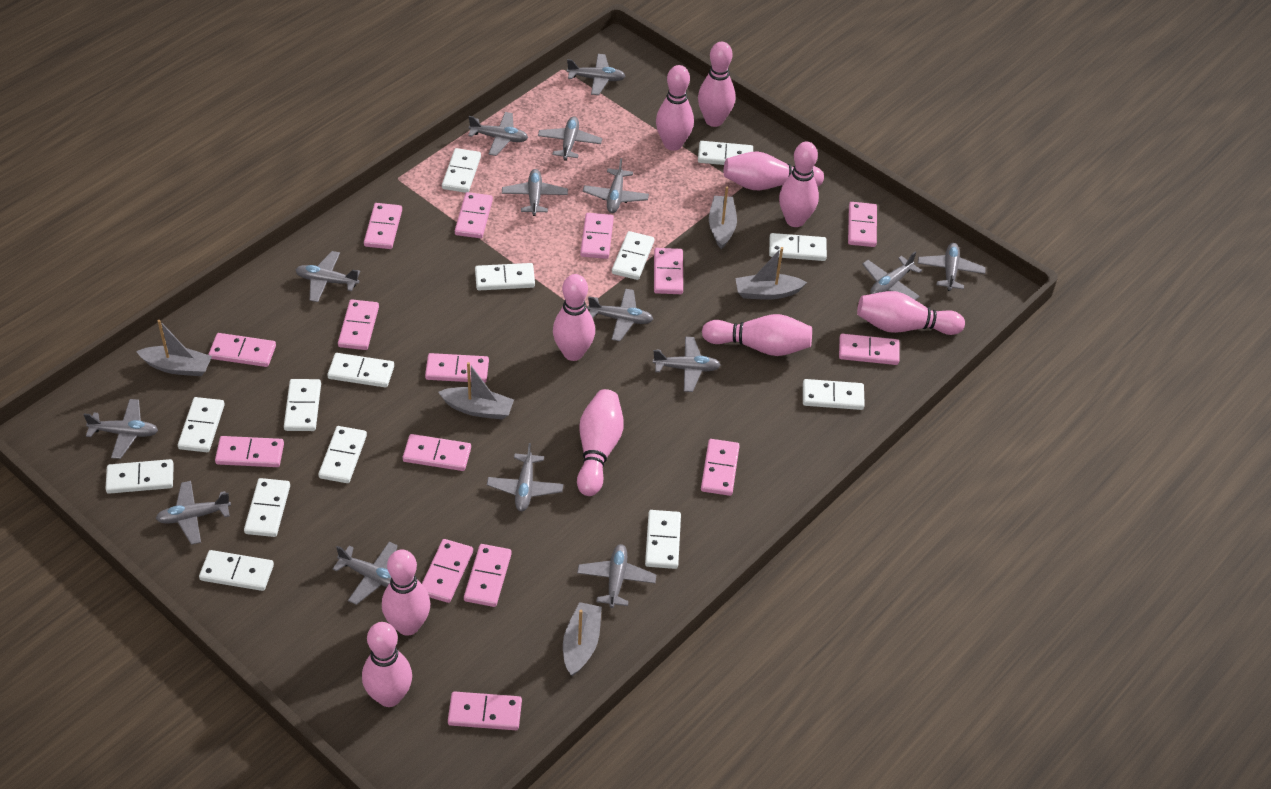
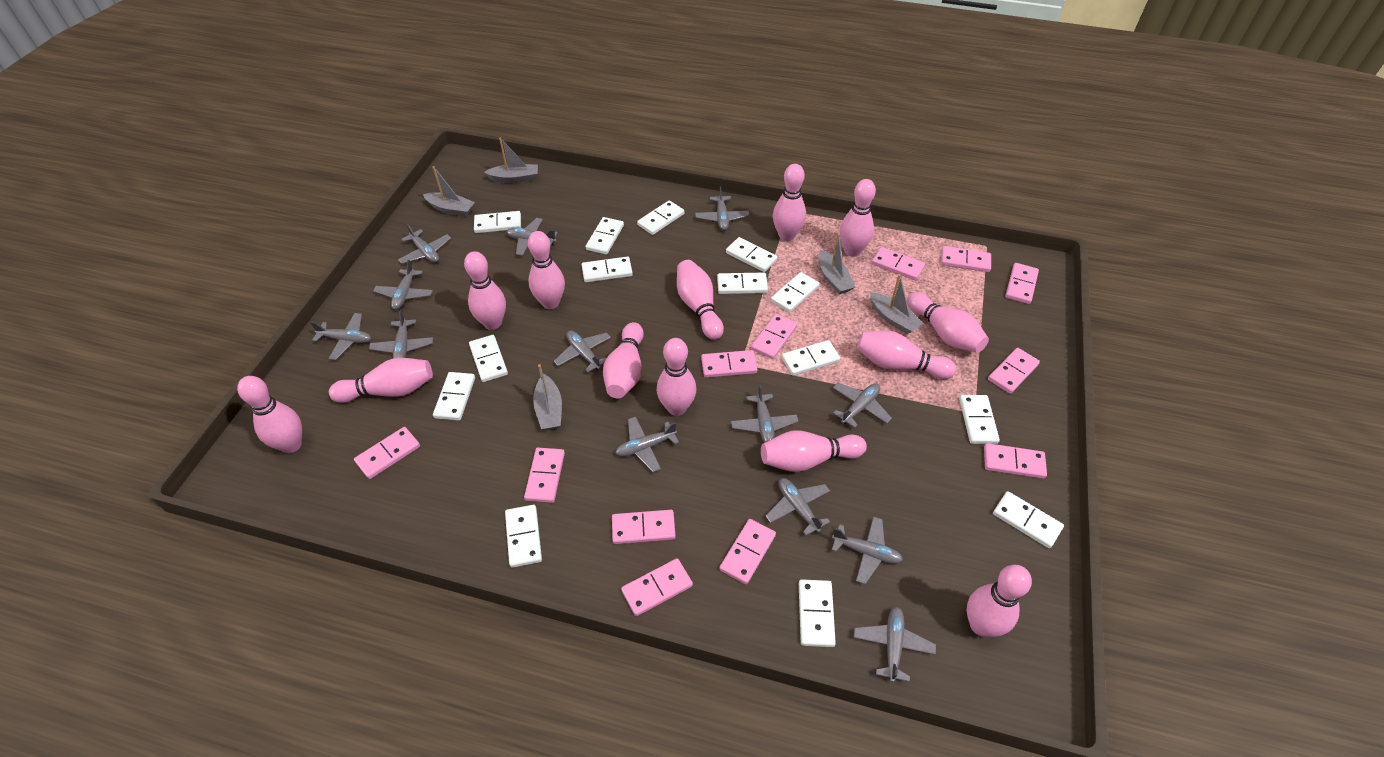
grey plane: 15 -> 13
pink bowling pin: 10 -> 13
pink domino: 15 -> 12

